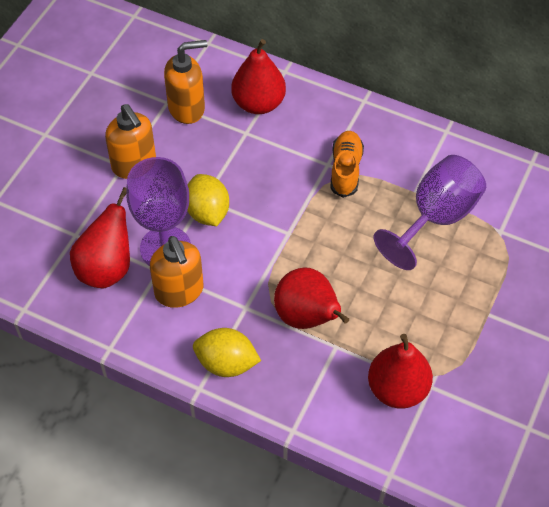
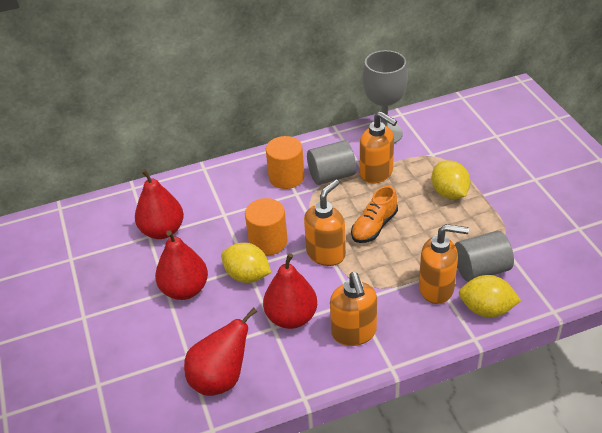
grey cylinder: 0 -> 2
grey goblet: 0 -> 1
orange cylinder: 0 -> 2
orange soap dispenser: 3 -> 4
purple goblet: 2 -> 0
yellow lemon: 2 -> 3

